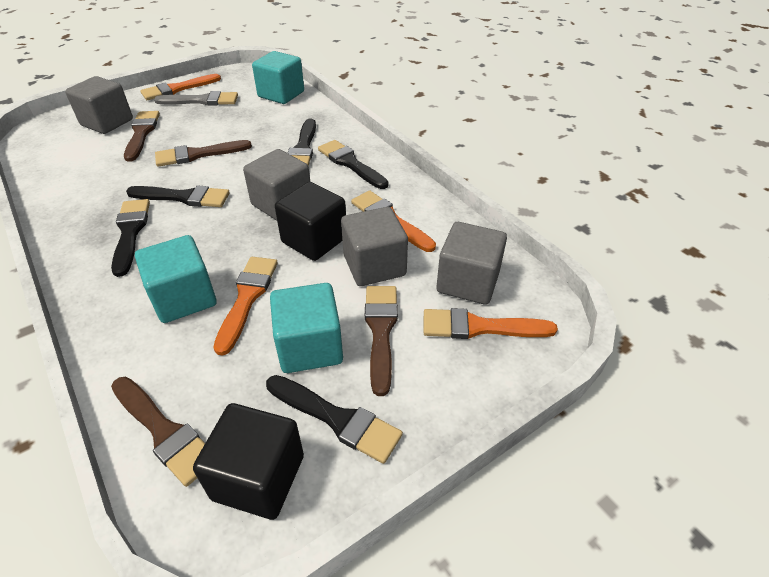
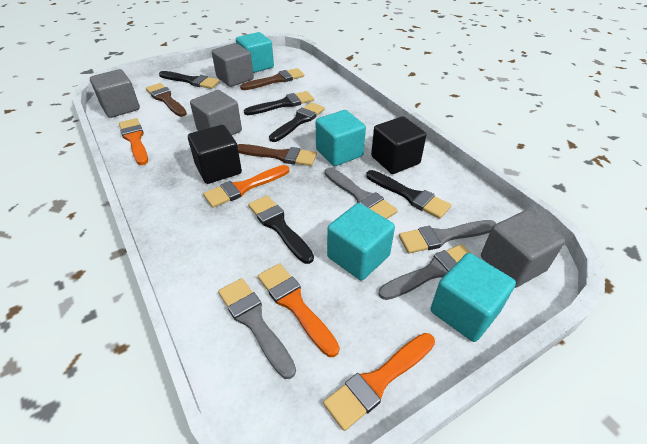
brown brush: 4 -> 3
grey brush: 1 -> 4
turquoise cube: 3 -> 4

